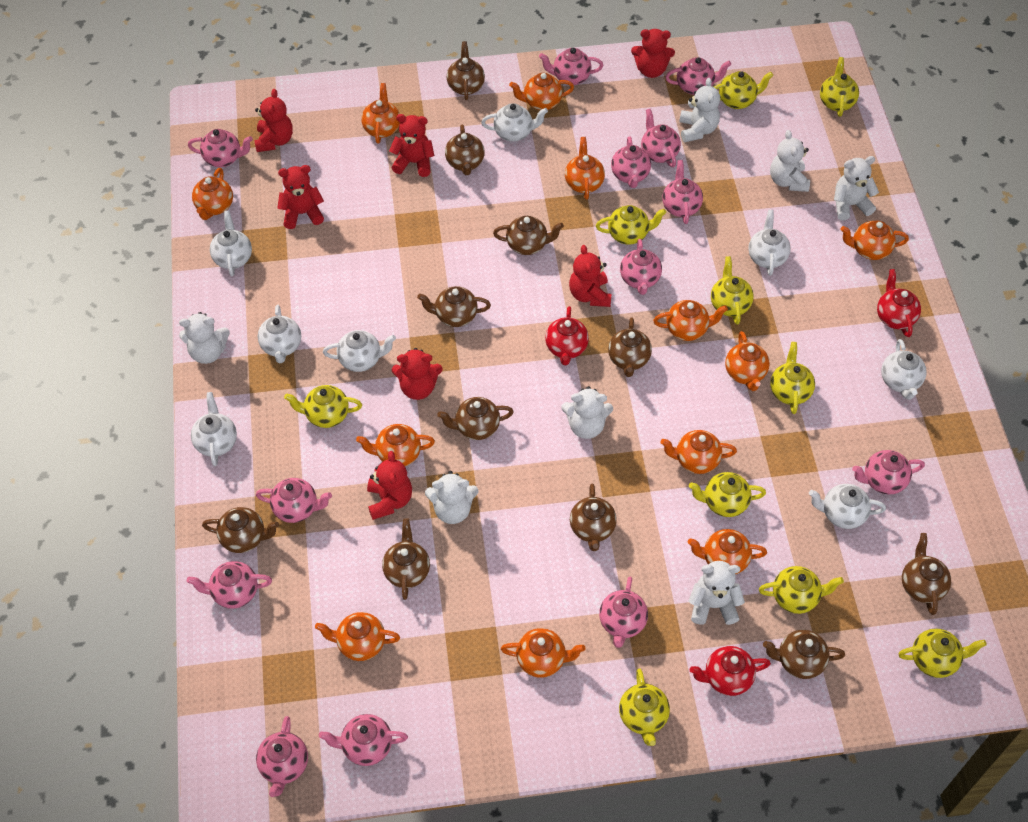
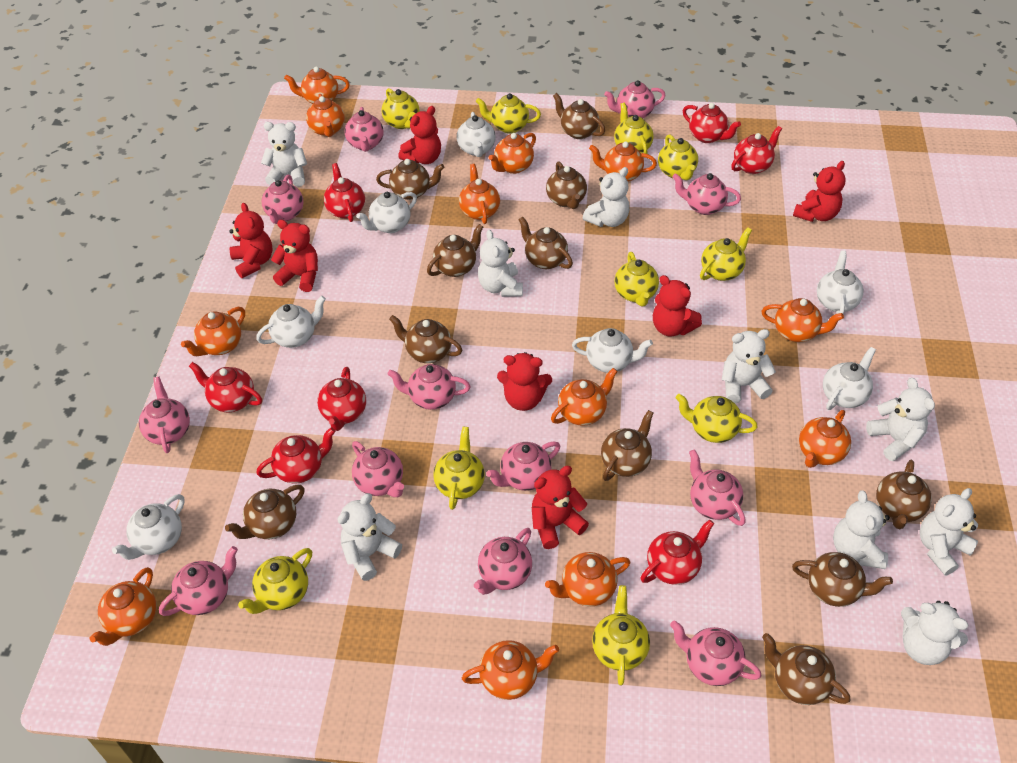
pink teapot: 13 -> 12
red teapot: 3 -> 7
white teapot: 8 -> 7
white teddy bear: 7 -> 9

